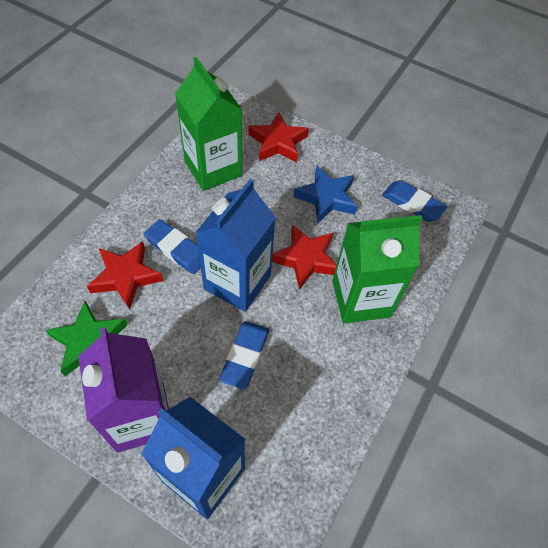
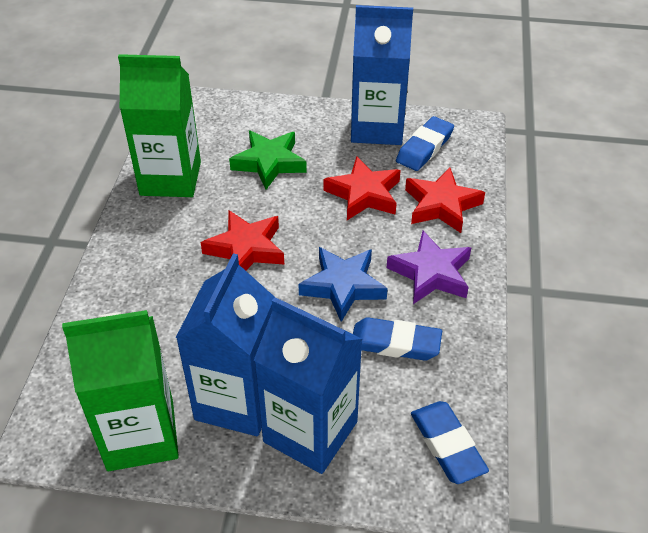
blue carton: 2 -> 3
purple carton: 1 -> 0
purple star: 0 -> 1

